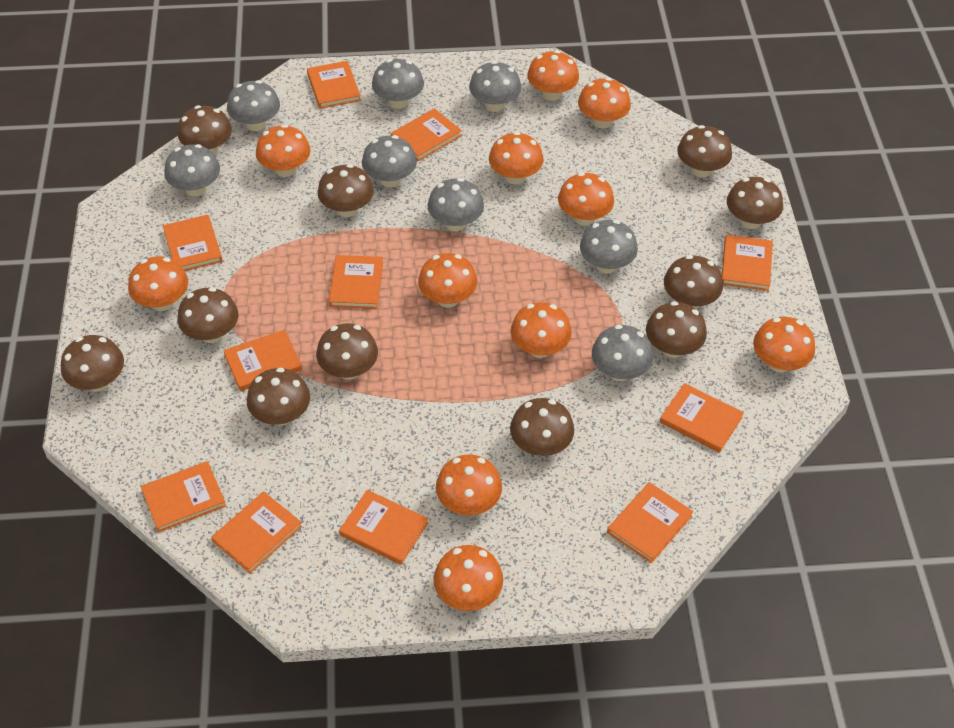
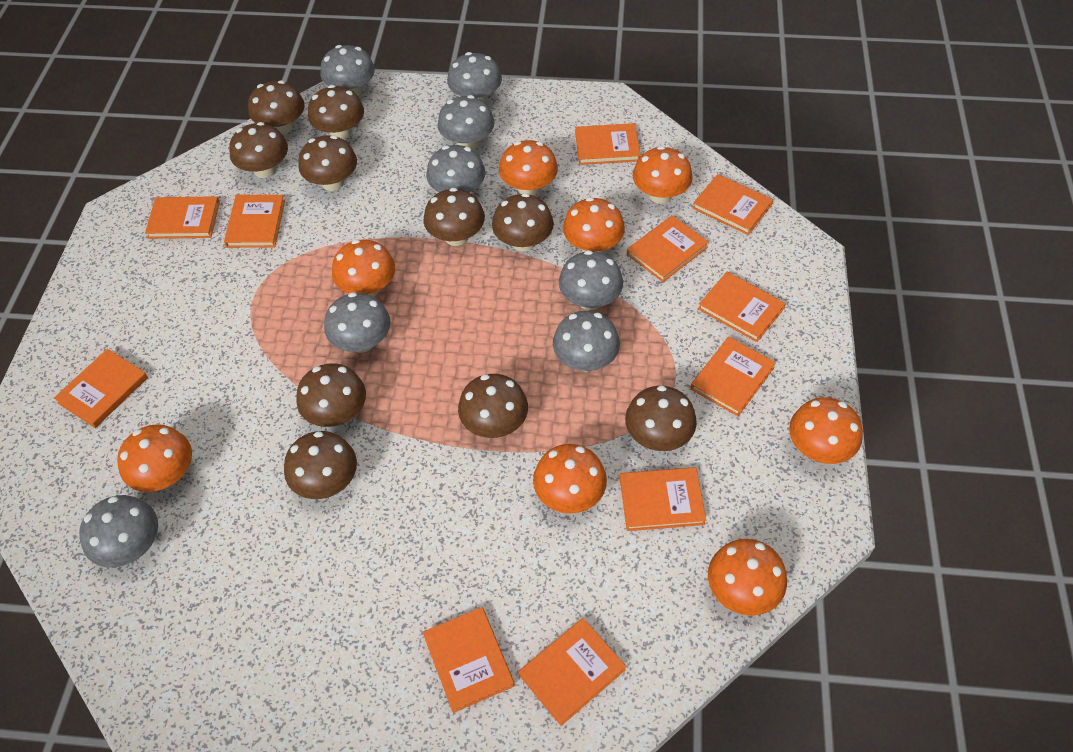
brown mushroom: 11 -> 10
orange mushroom: 11 -> 8

